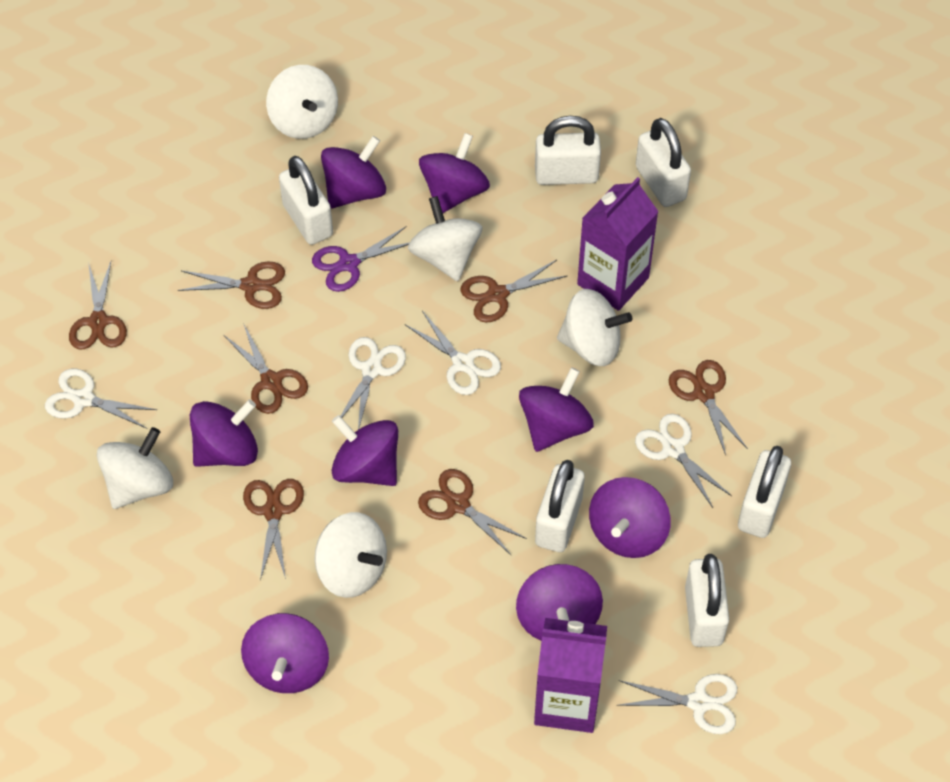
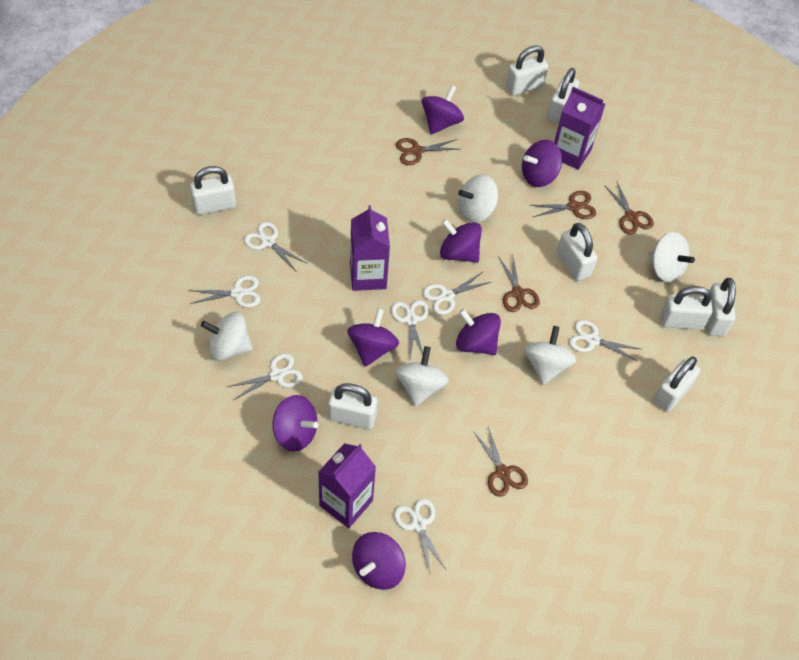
brown scissors: 7 -> 5
purple carton: 2 -> 3
purple scissors: 1 -> 0
purple spinning top: 8 -> 7
white padlock: 6 -> 8
white scissors: 5 -> 7

